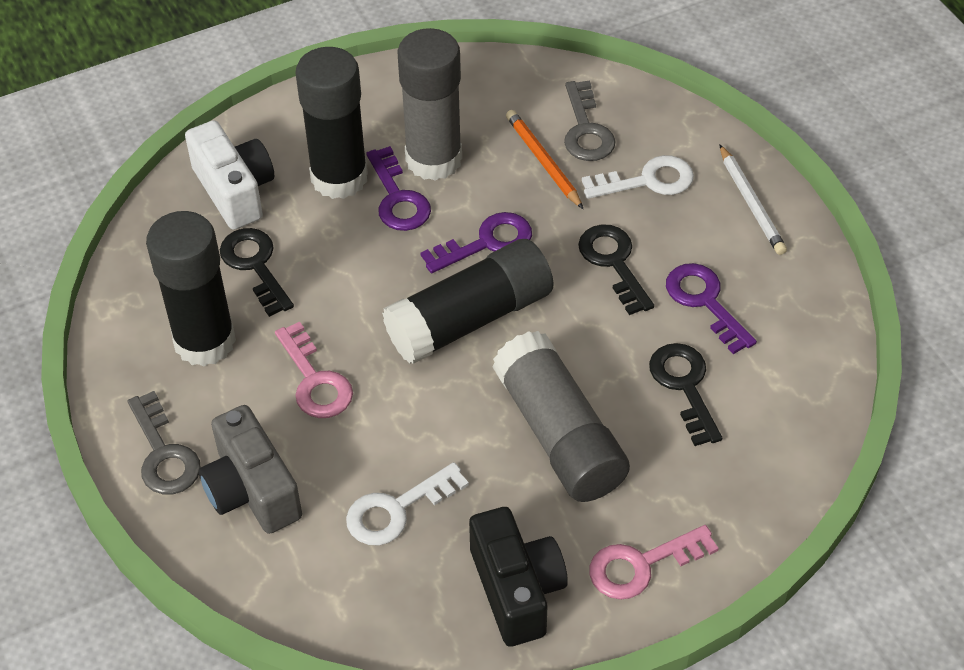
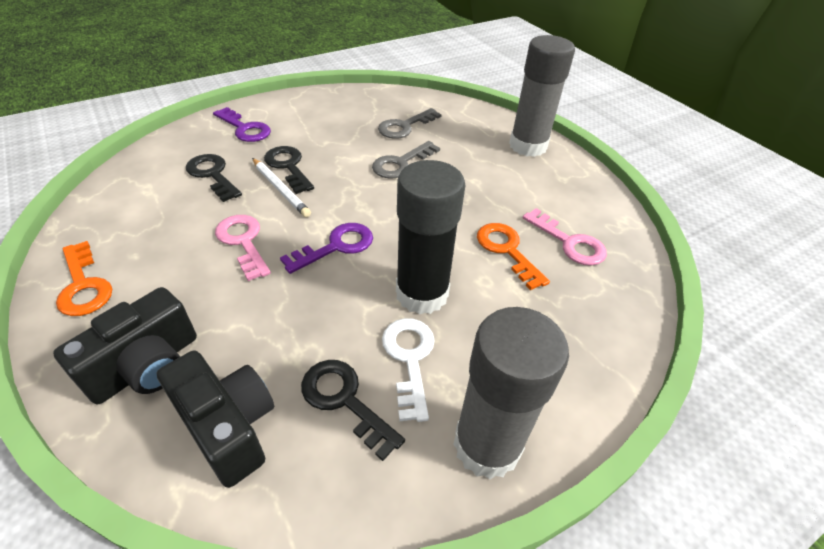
black camera: 1 -> 2
black glue stick: 3 -> 1
grey camera: 1 -> 0
orange key: 0 -> 2
orange pencil: 1 -> 0
purple key: 3 -> 2
white camera: 1 -> 0
white key: 2 -> 1

